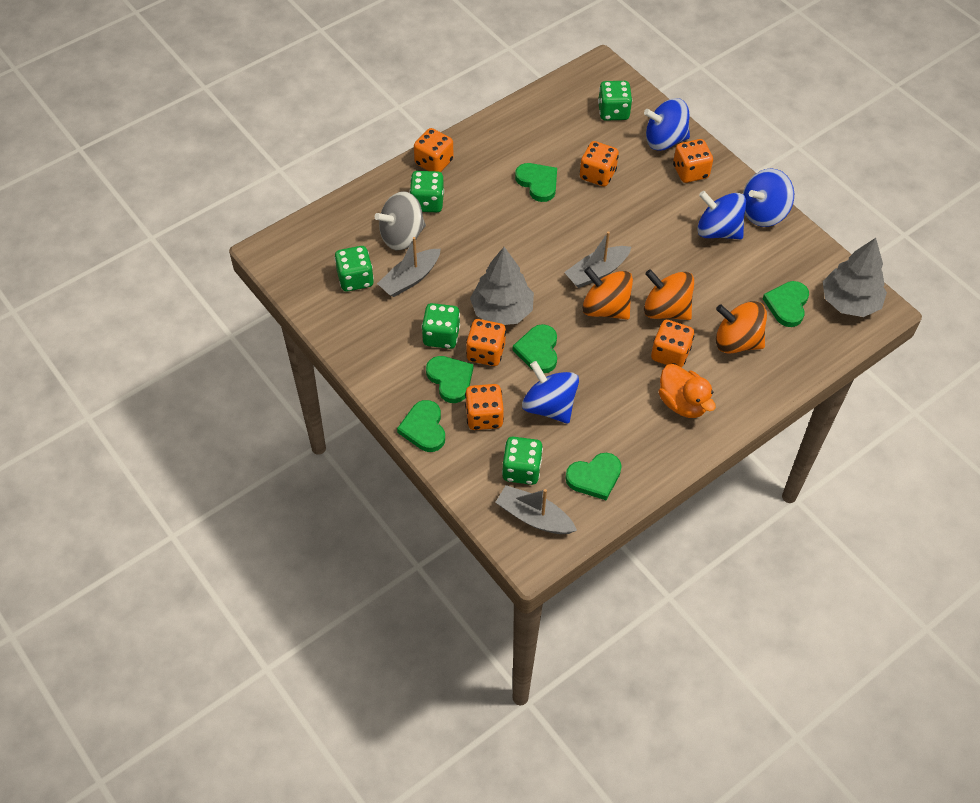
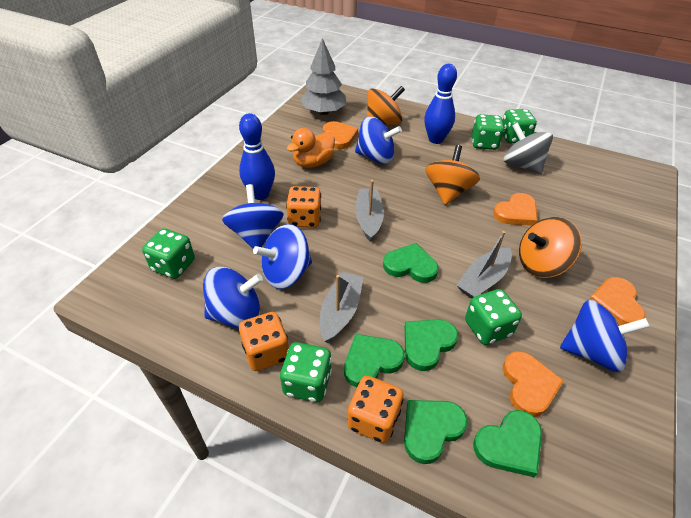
blue bowling pin: 0 -> 2
blue spinning top: 4 -> 5
green heart: 6 -> 5
grey tree: 2 -> 1
orange dice: 6 -> 3
orange heart: 0 -> 4

